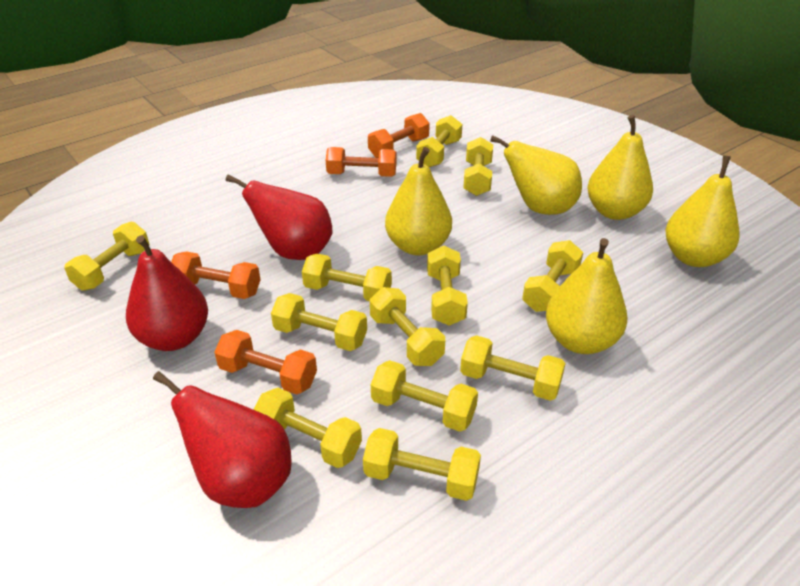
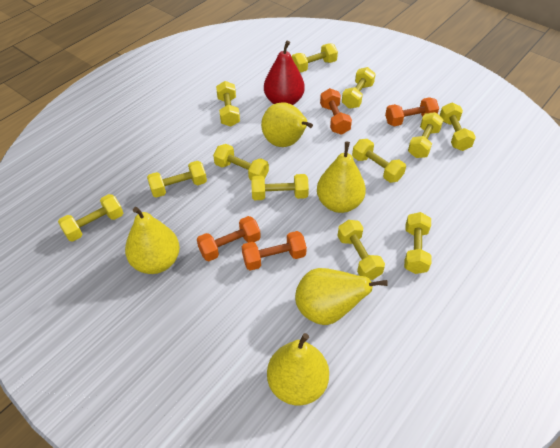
red pear: 3 -> 1

